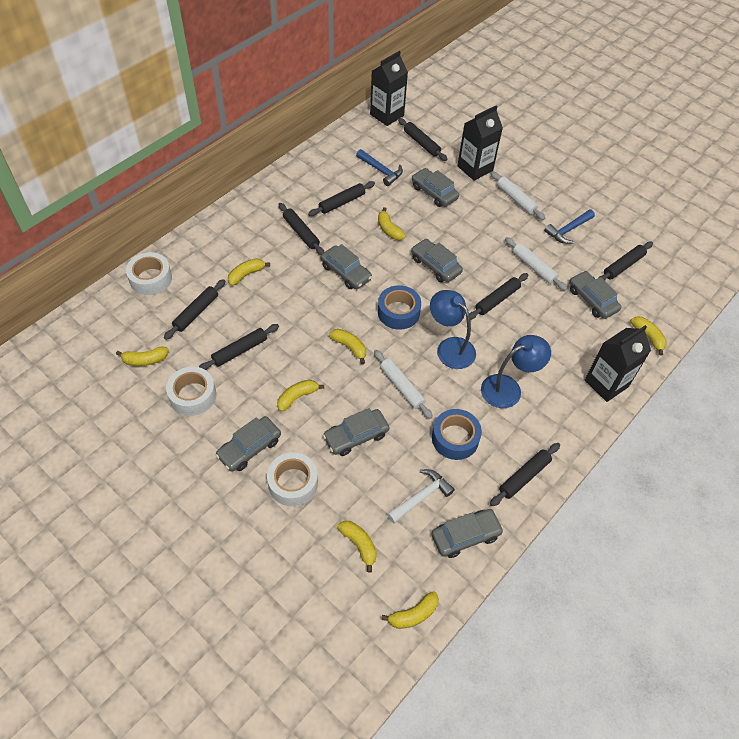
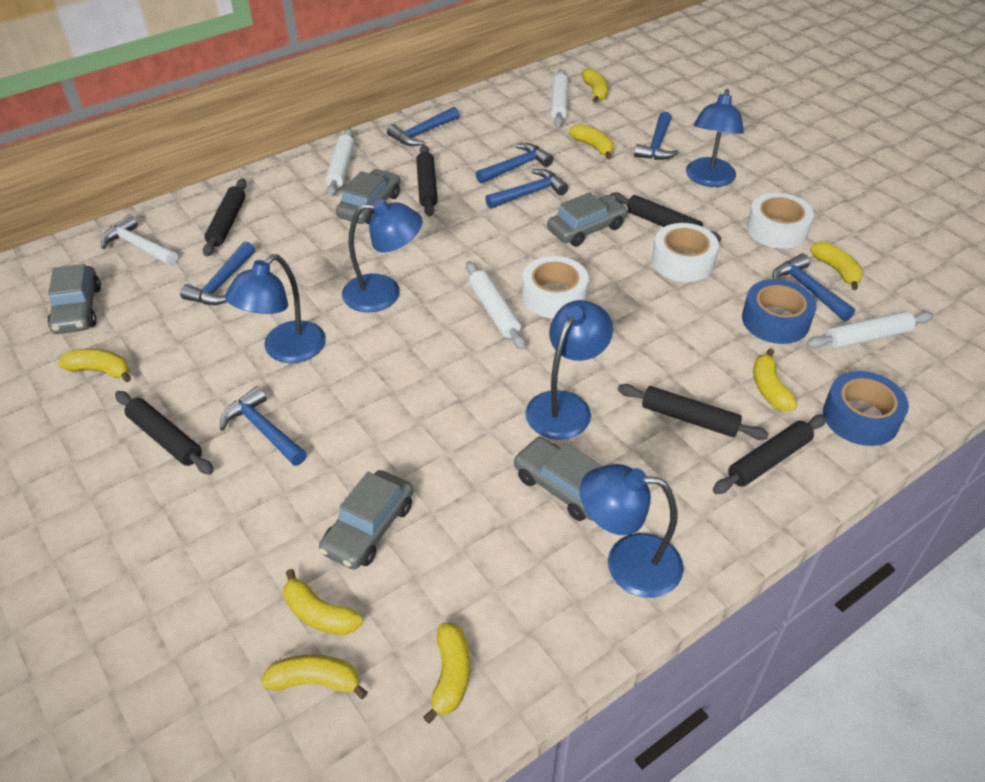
black carton: 3 -> 0
black rolling pin: 8 -> 6
blue hammer: 2 -> 7
blue lamp: 2 -> 5
grey car: 7 -> 5
white rolling pin: 3 -> 4

